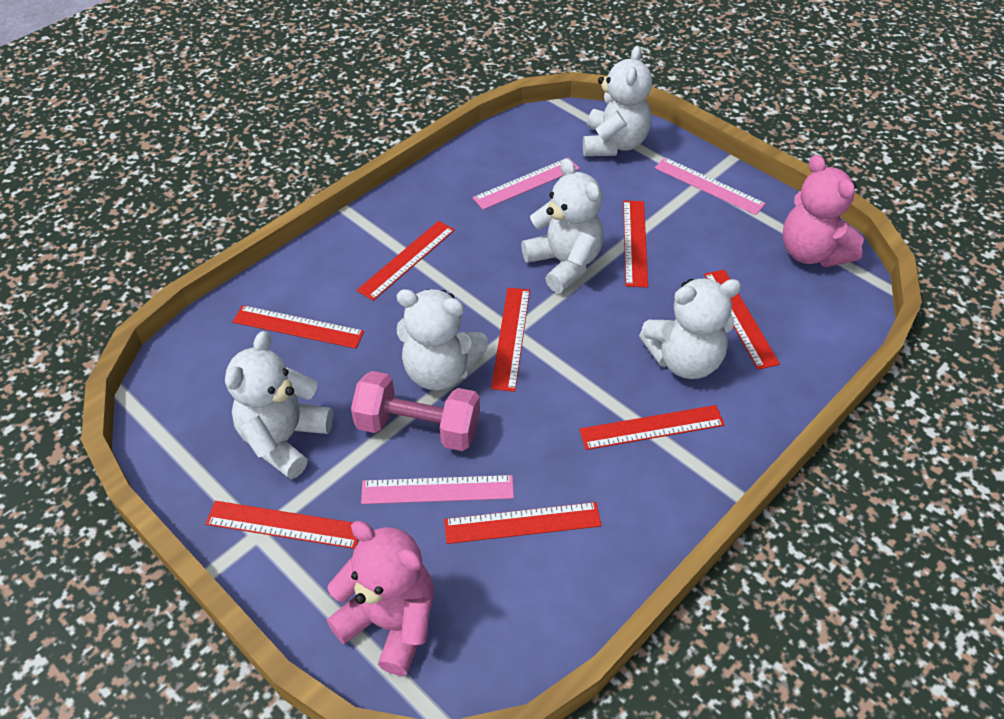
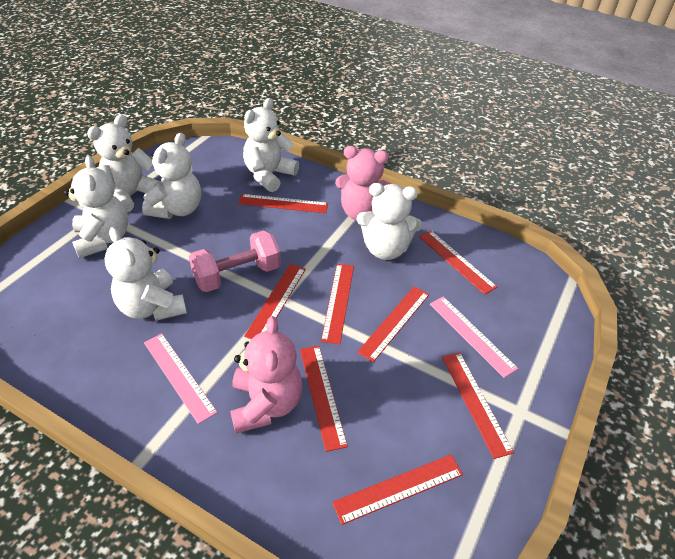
pink ruler: 3 -> 2
white teddy bear: 5 -> 6

